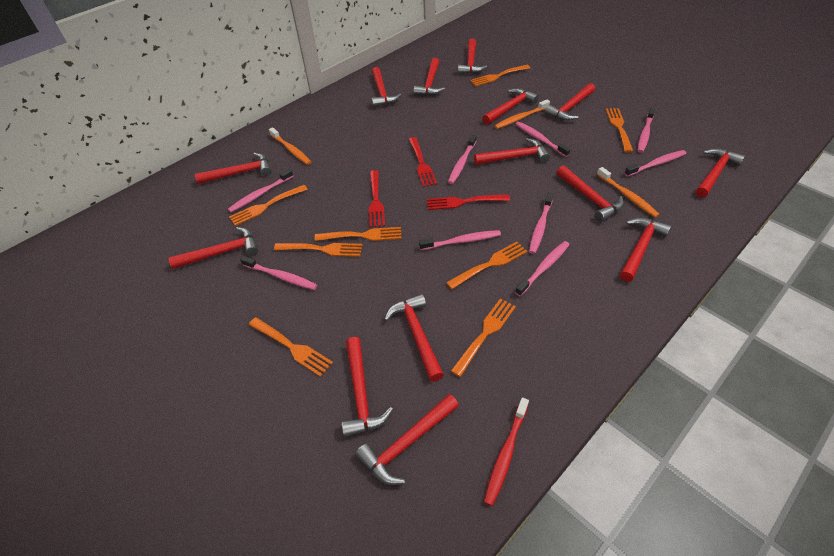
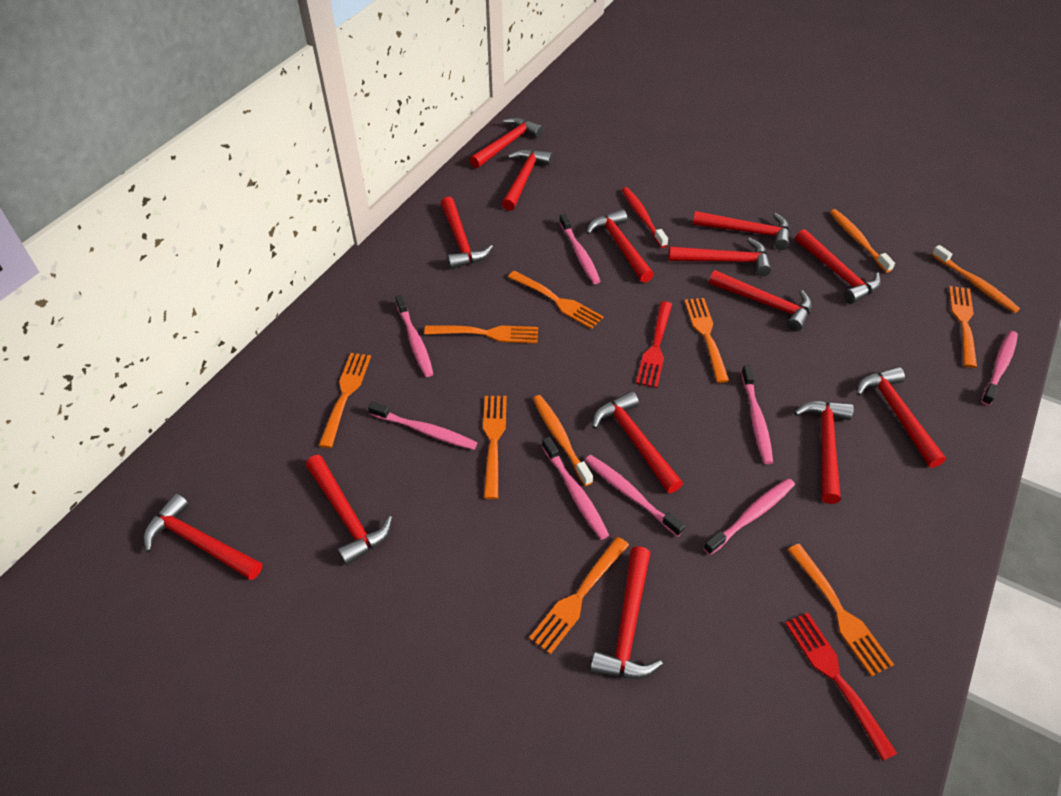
pink toothbrush: 9 -> 8
red fork: 3 -> 2

